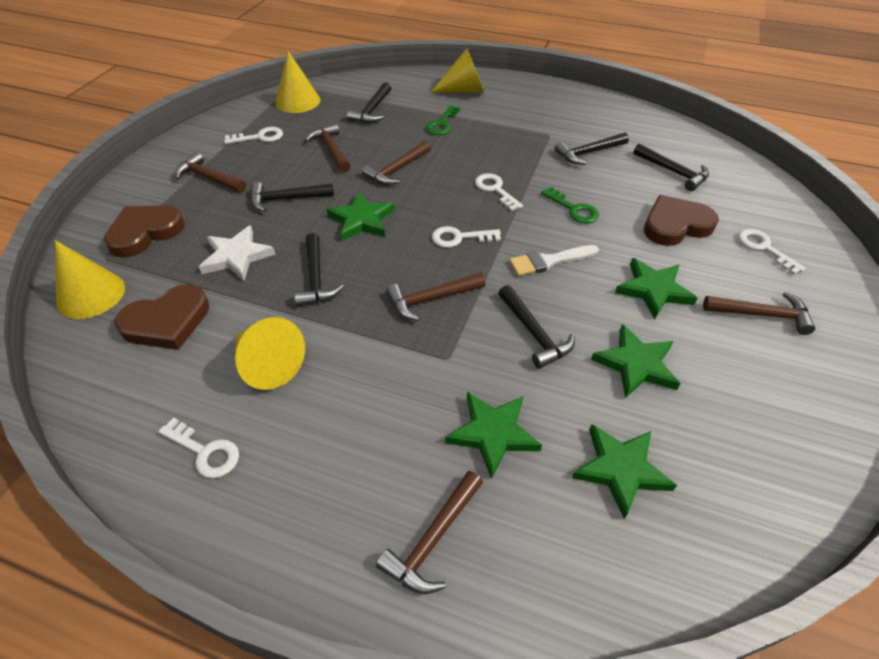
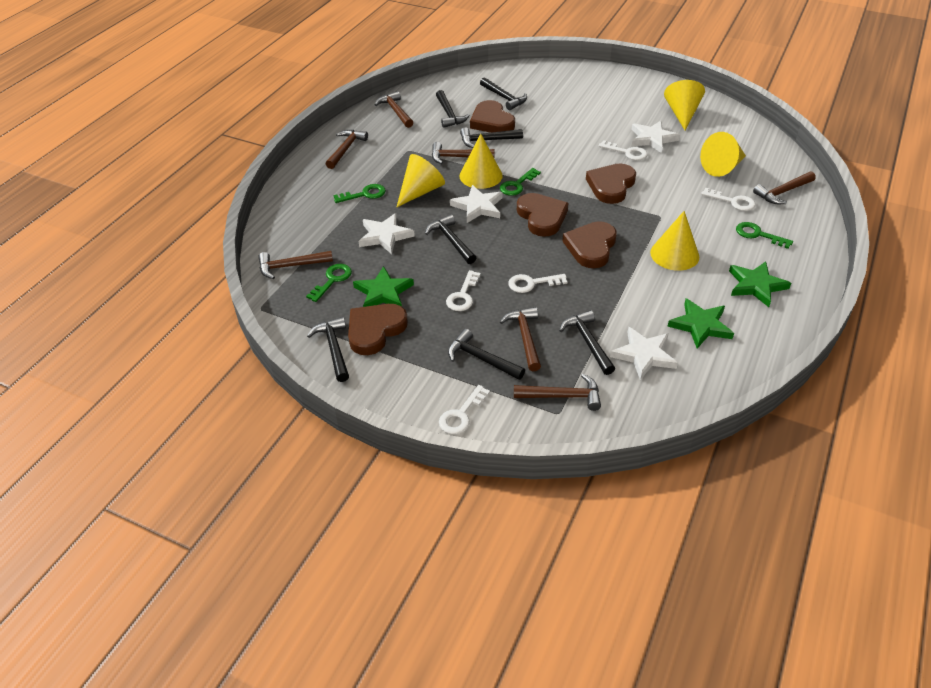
black hammer: 6 -> 7
brown hammer: 6 -> 7
brown heart: 3 -> 5
green key: 2 -> 4
green star: 5 -> 3
white brush: 1 -> 0
white star: 1 -> 4
yellow cone: 4 -> 5

